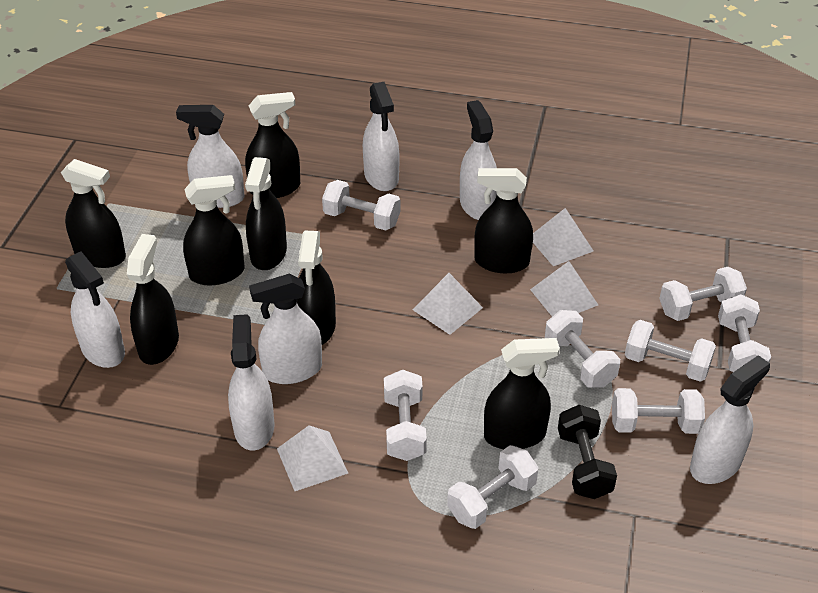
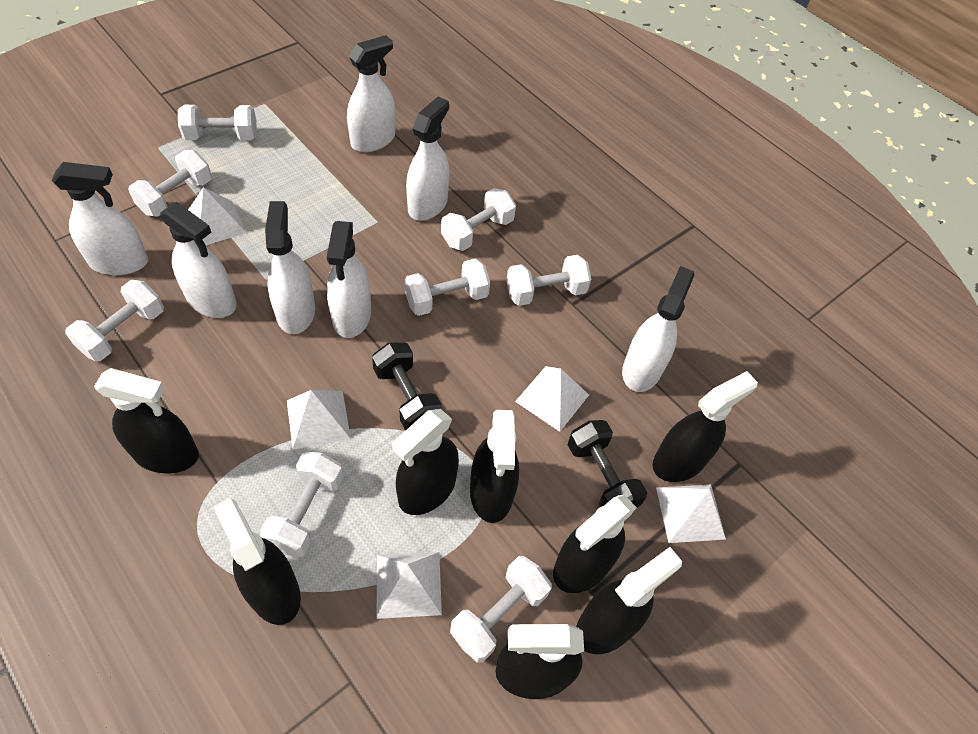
black dumbbell: 1 -> 2
white pyramid: 4 -> 5

